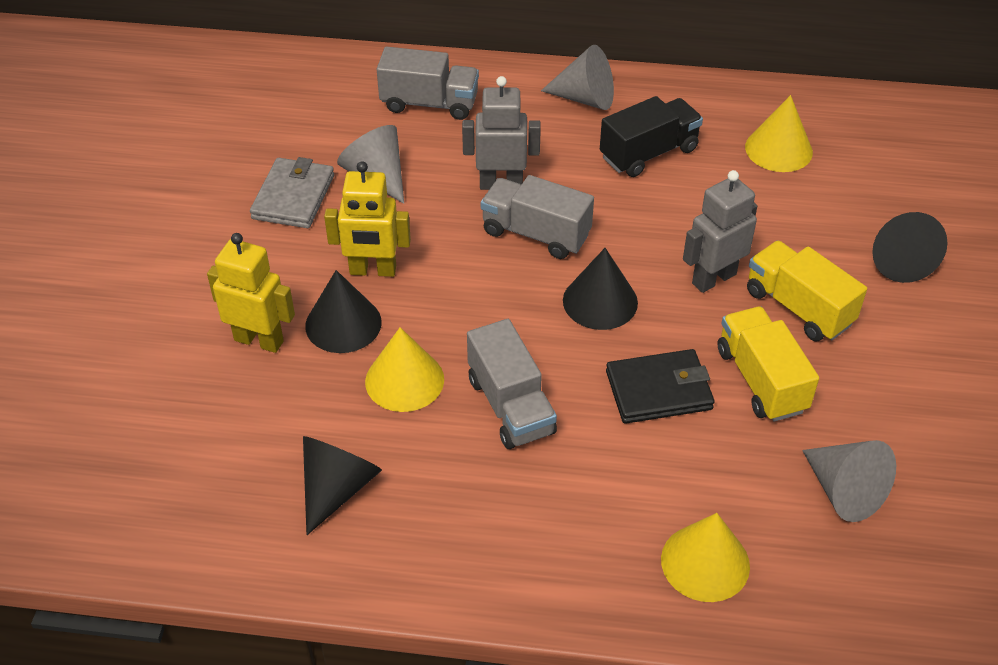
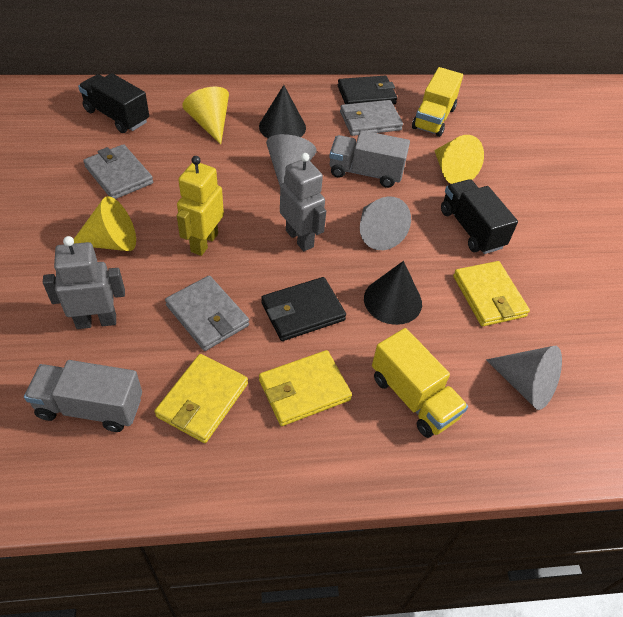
black cone: 4 -> 2
black truck: 1 -> 2
black wallet: 1 -> 2
grey truck: 3 -> 2
grey wallet: 1 -> 3
yellow robot: 2 -> 1
yellow wallet: 0 -> 3

